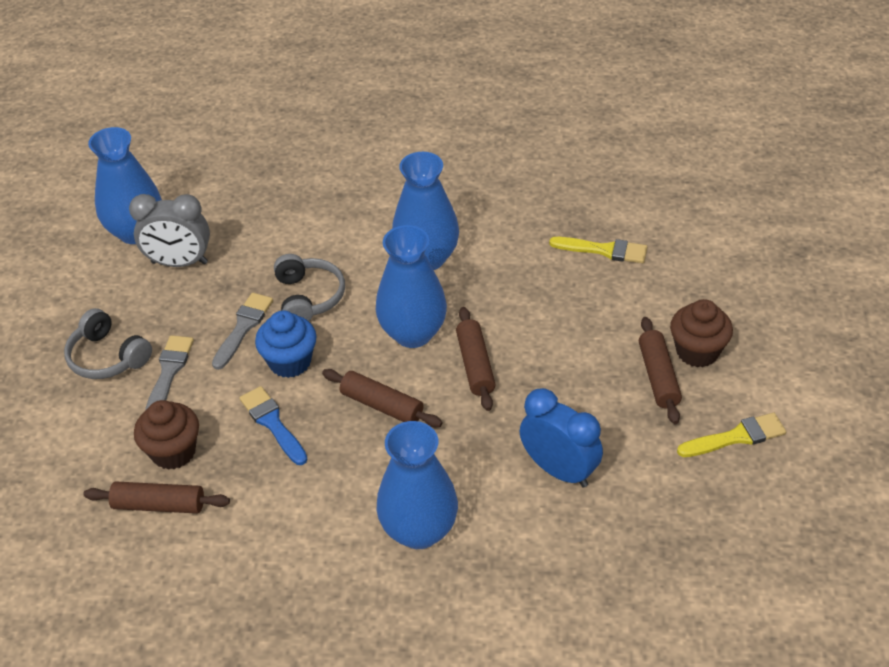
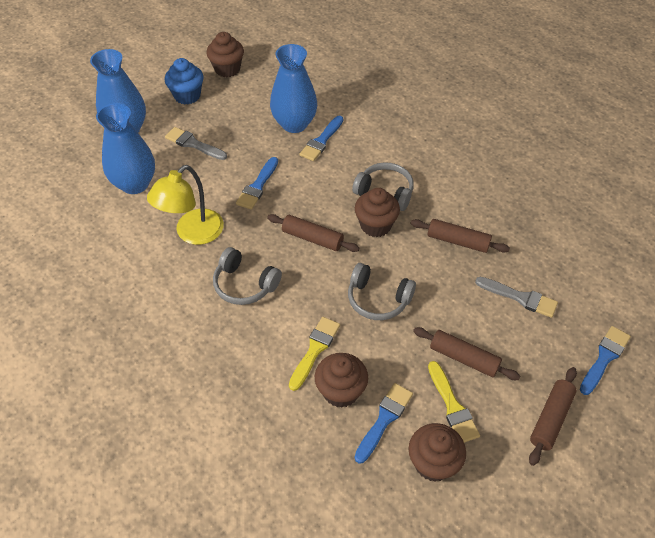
blue brush: 1 -> 4
blue clock: 1 -> 0
blue vase: 4 -> 3
brown cupcake: 2 -> 4
grey clock: 1 -> 0
grey headphones: 2 -> 3
yellow lamp: 0 -> 1

